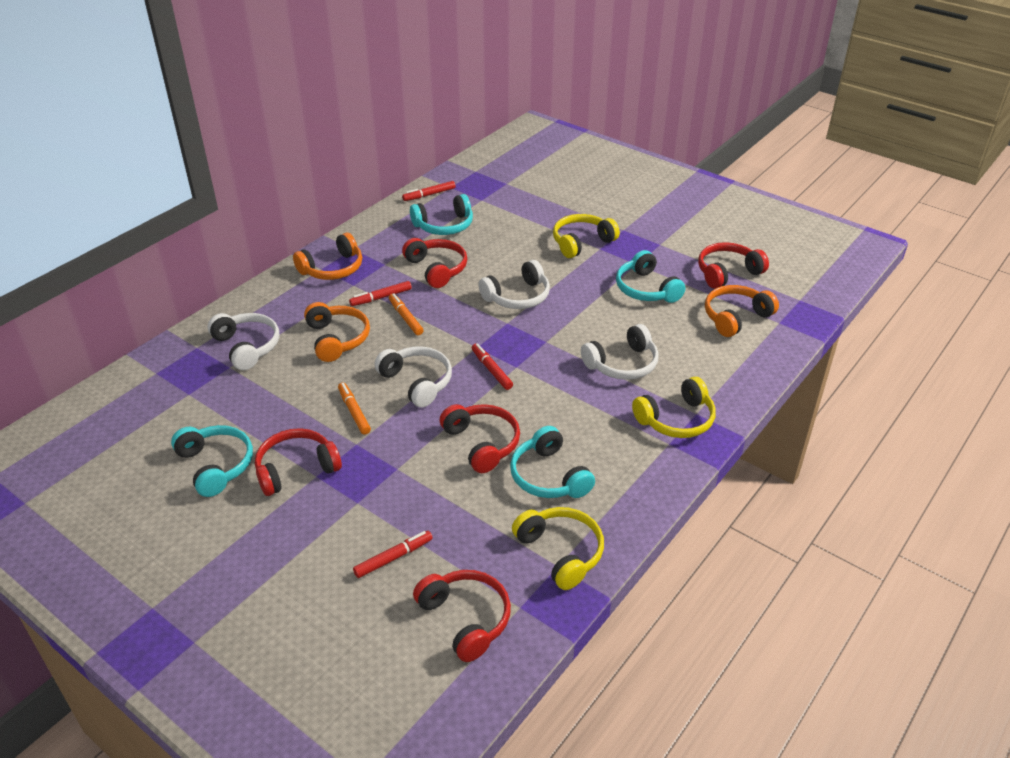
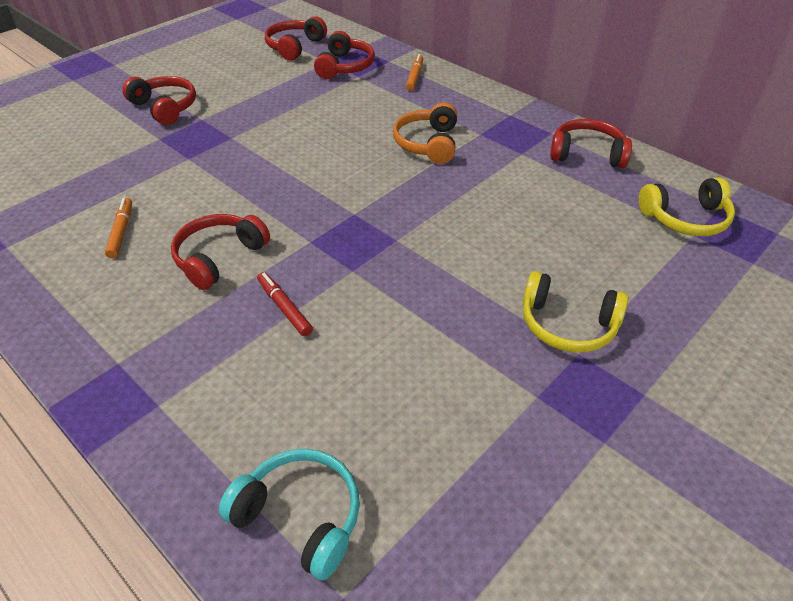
orange headphones: 3 -> 1
red marker: 4 -> 1
turquoise headphones: 4 -> 1
white headphones: 4 -> 0
yellow headphones: 3 -> 2

